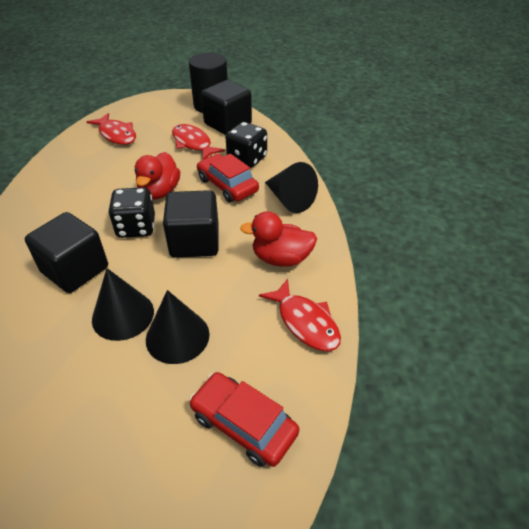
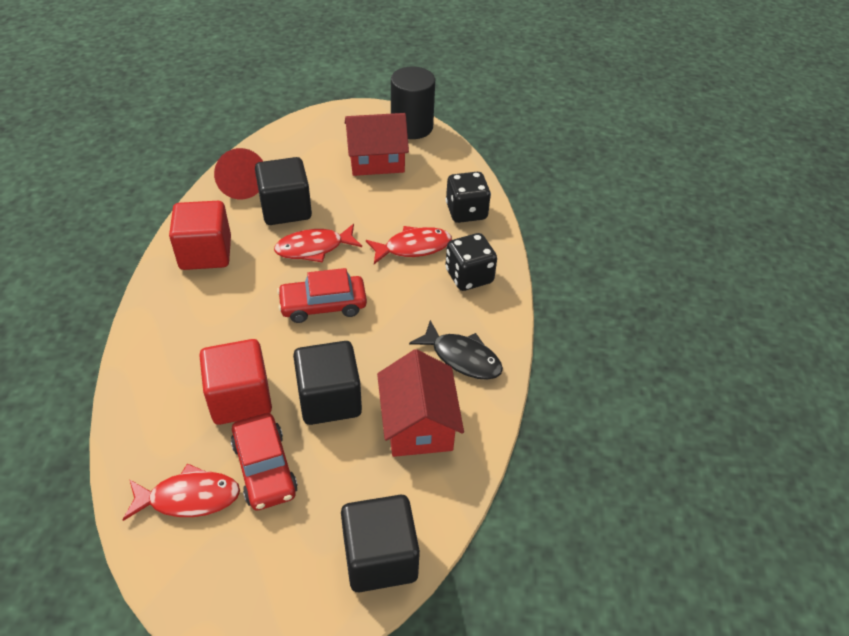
black cone: 3 -> 0
black fish: 0 -> 1
red cone: 0 -> 1
red cube: 0 -> 2
red duck: 2 -> 0
red house: 0 -> 2

